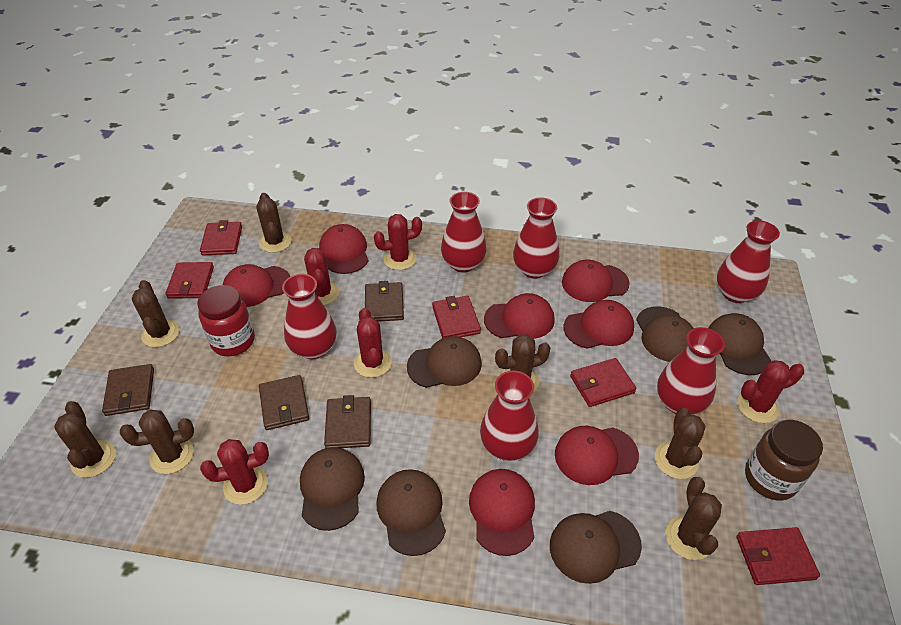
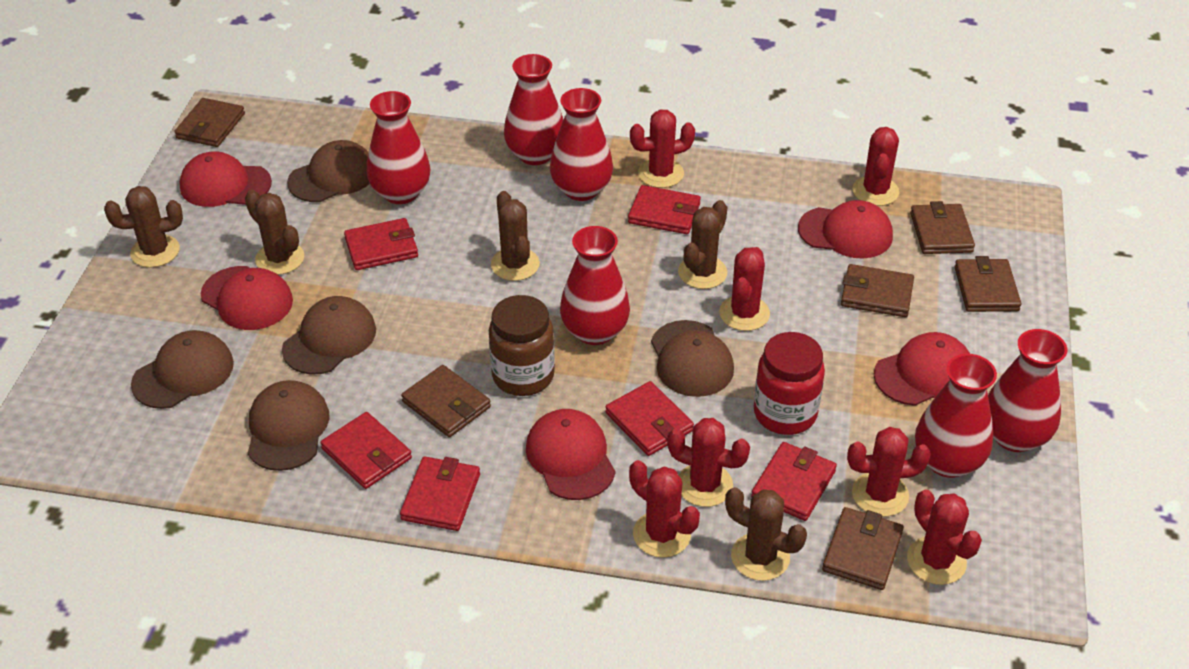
brown cactus: 7 -> 5
brown cap: 6 -> 5
brown wallet: 4 -> 6
red cactus: 5 -> 7
red cap: 7 -> 5
red wallet: 5 -> 6

